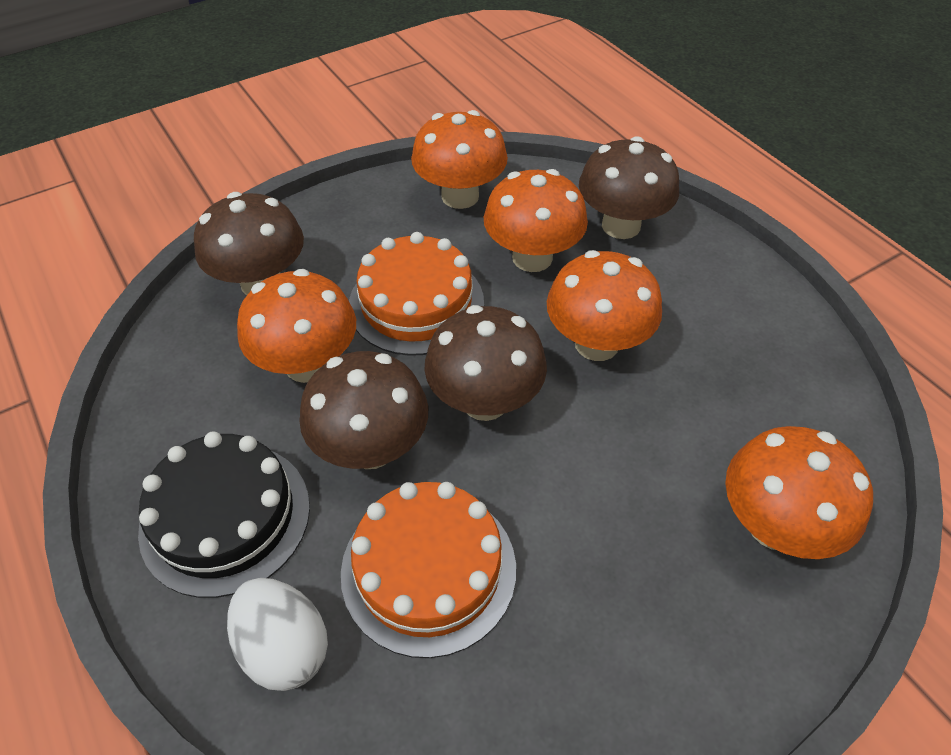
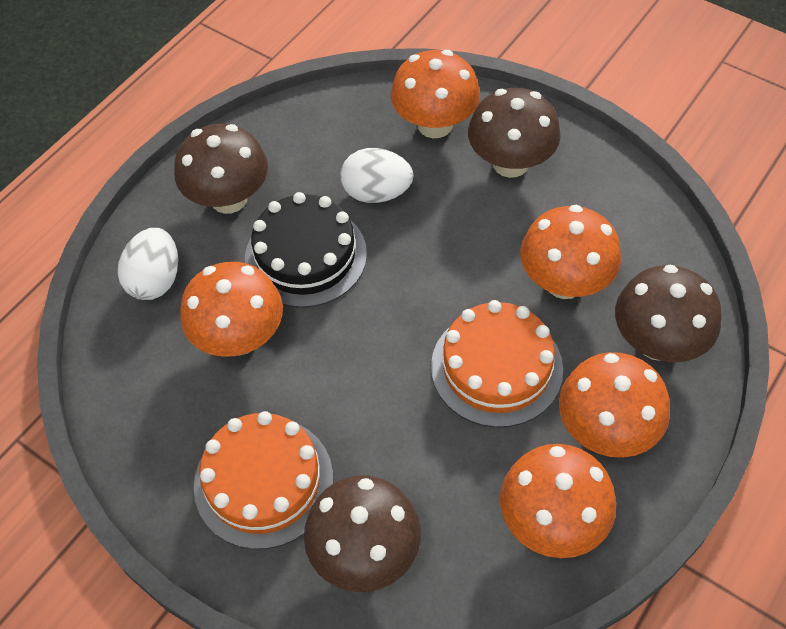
white egg: 1 -> 2

